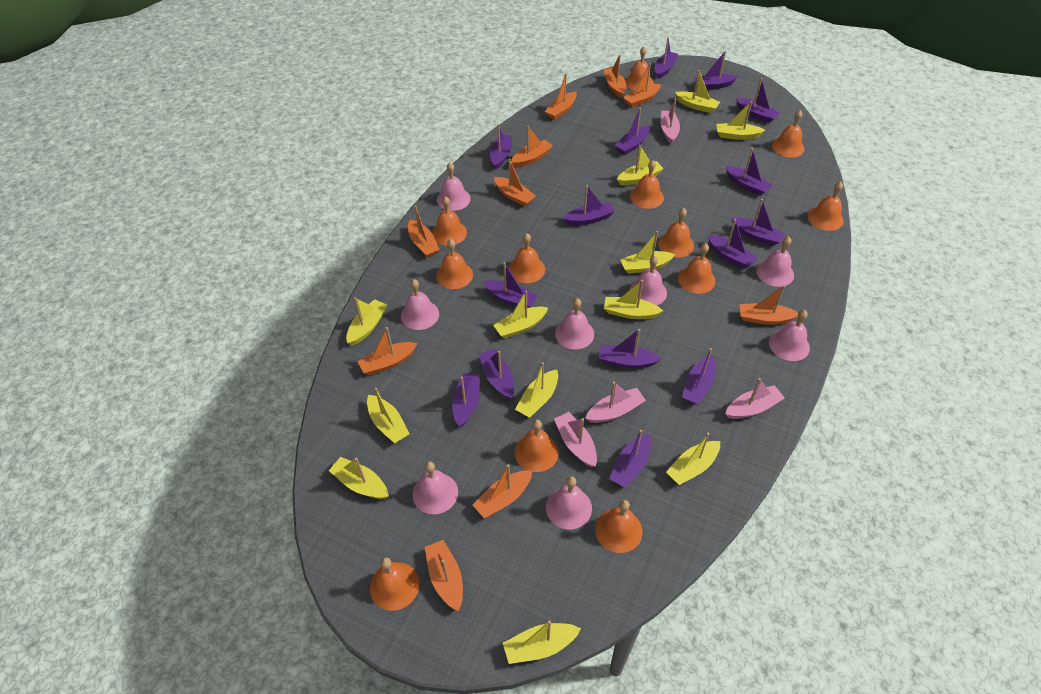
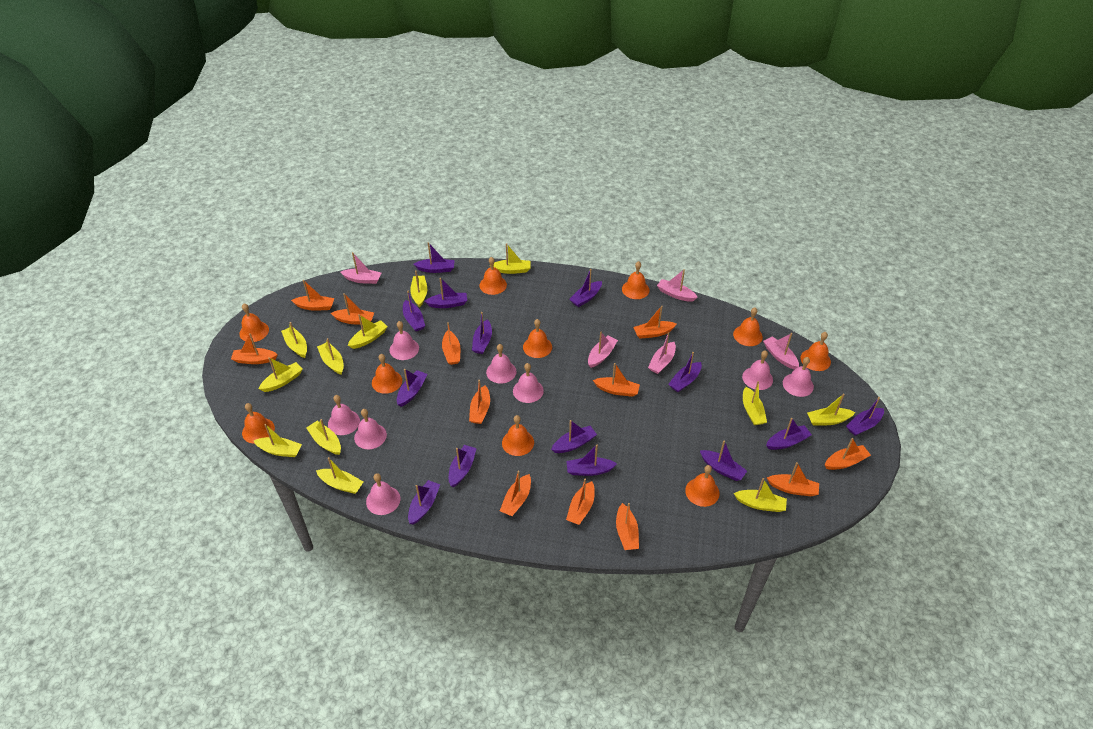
orange bell: 12 -> 10
orange boat: 10 -> 12
pink boat: 4 -> 5
purple boat: 15 -> 14

